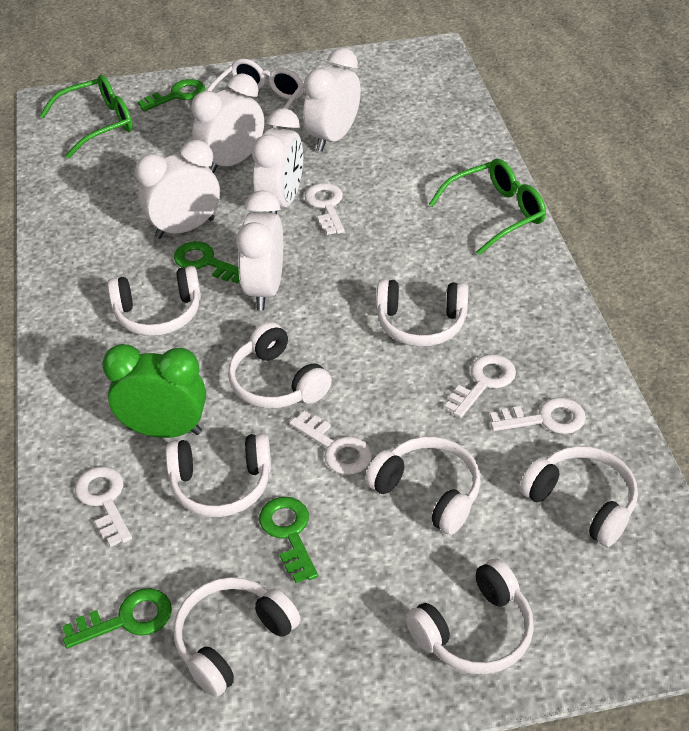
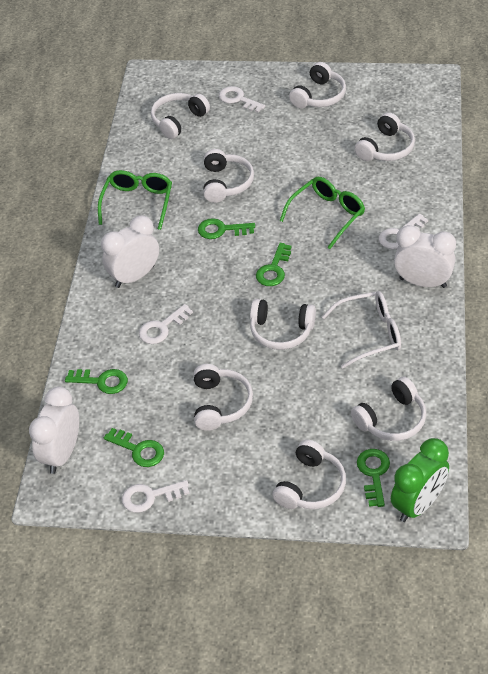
green key: 4 -> 5
white clock: 5 -> 3
white key: 5 -> 4

